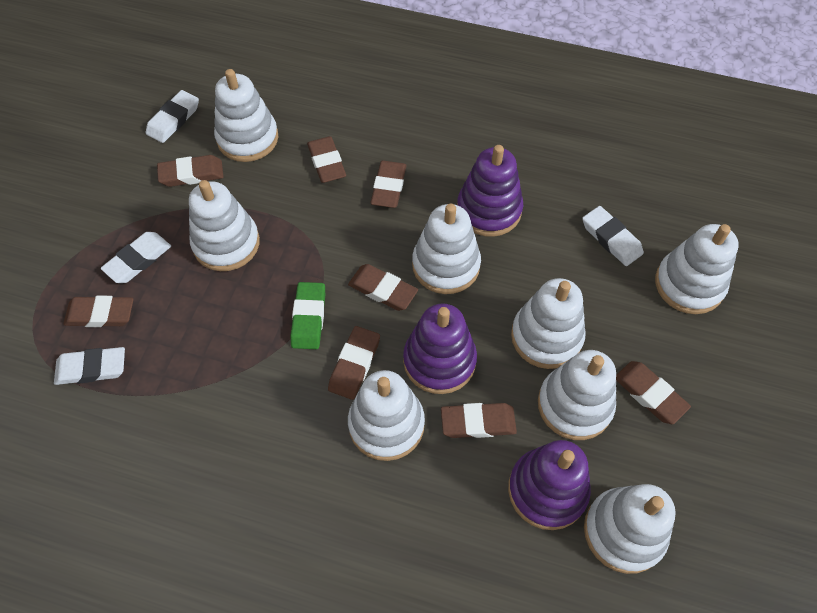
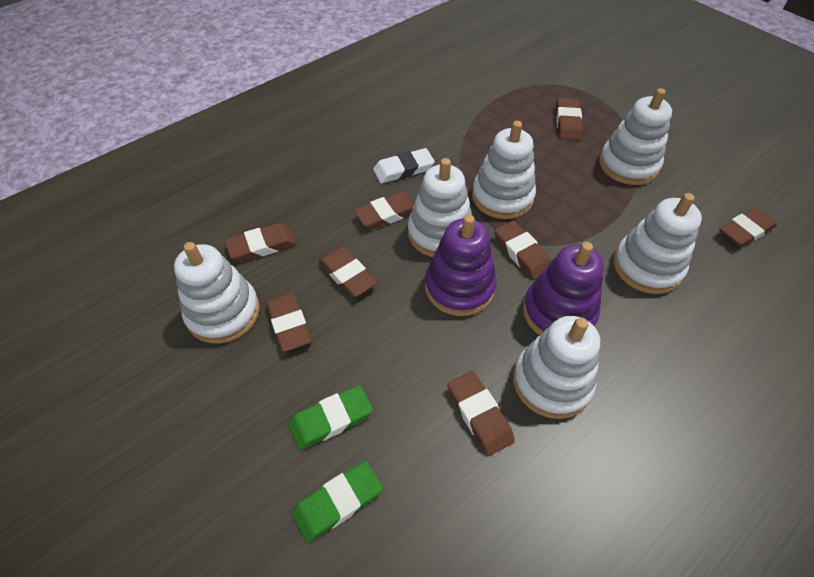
green eraser: 1 -> 2
purple stacking toy: 3 -> 2
white eraser: 4 -> 1
white stacking toy: 8 -> 6

